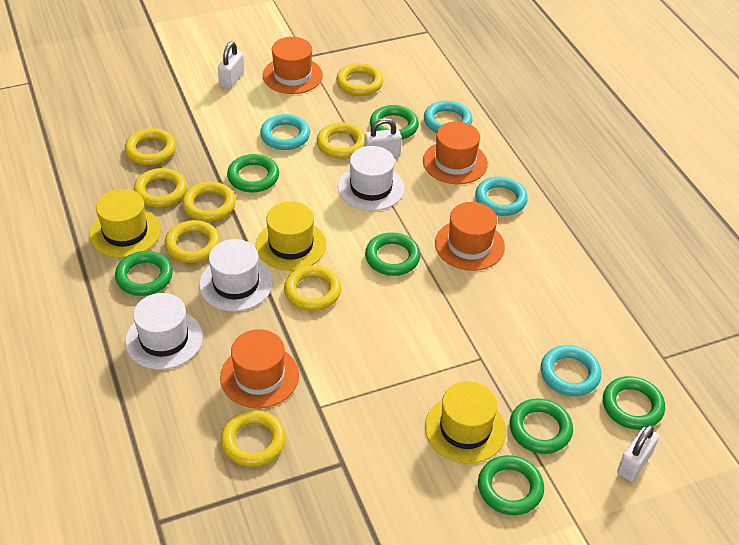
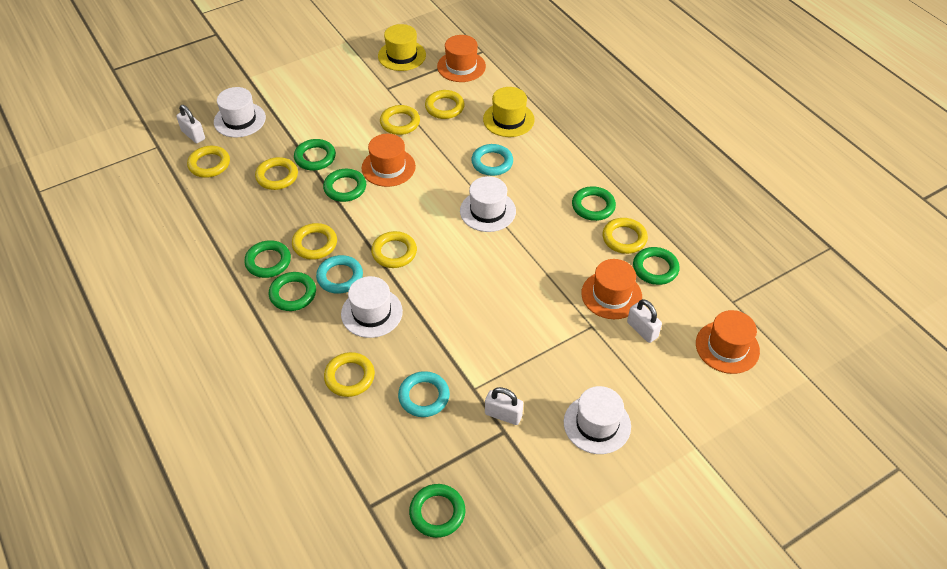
turquoise ring: 4 -> 3
white hat: 3 -> 4
yellow hat: 3 -> 2

